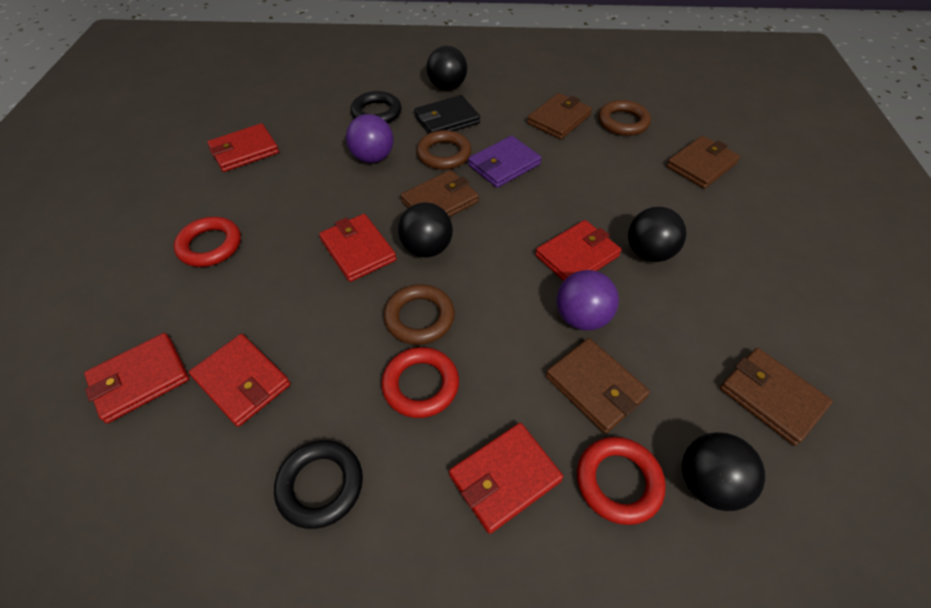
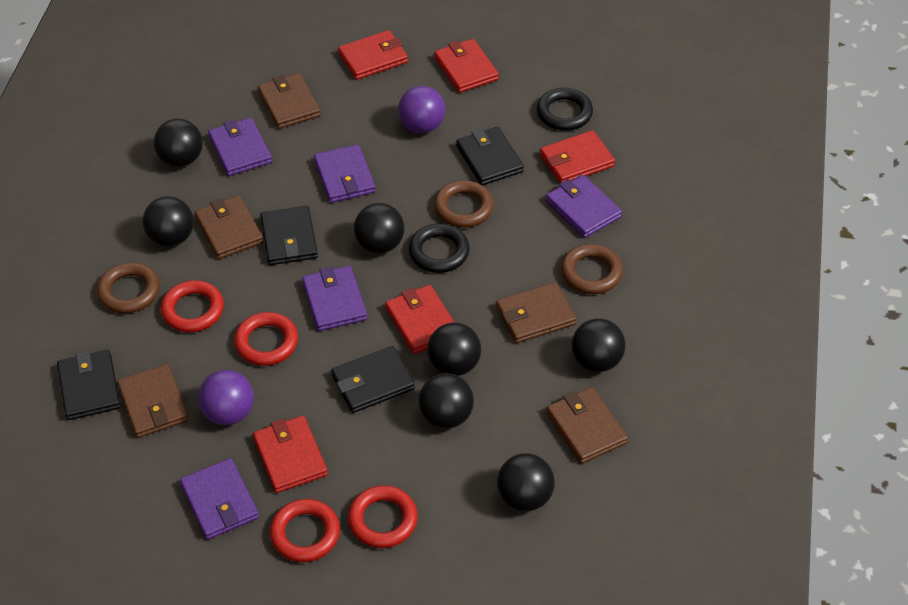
black ball: 4 -> 7
black wallet: 1 -> 4
purple wallet: 1 -> 5
red ring: 3 -> 4
red wallet: 6 -> 5

